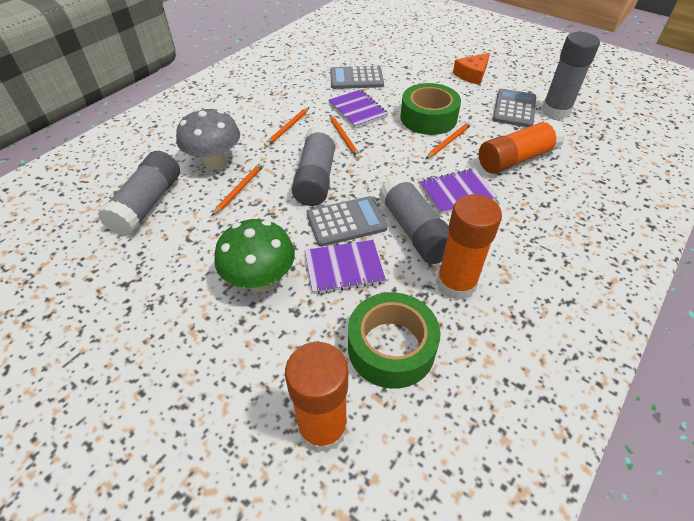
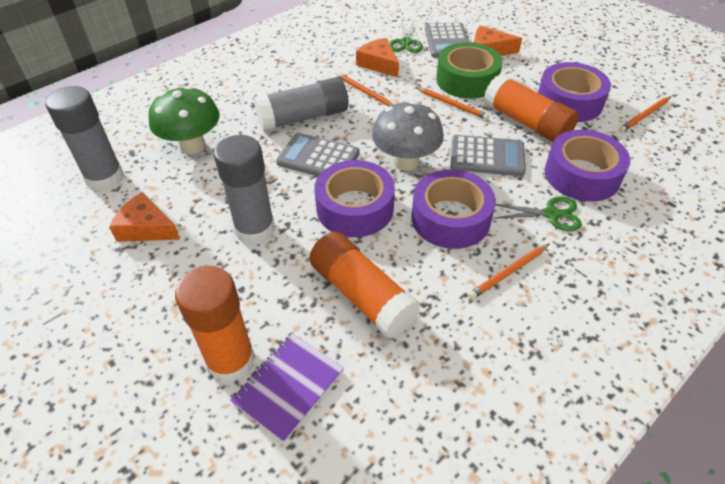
green scissors: 0 -> 2
green tape: 2 -> 1
grey glue stick: 4 -> 3
orange cheese: 1 -> 3
purple notebook: 3 -> 1
purple tape: 0 -> 4

